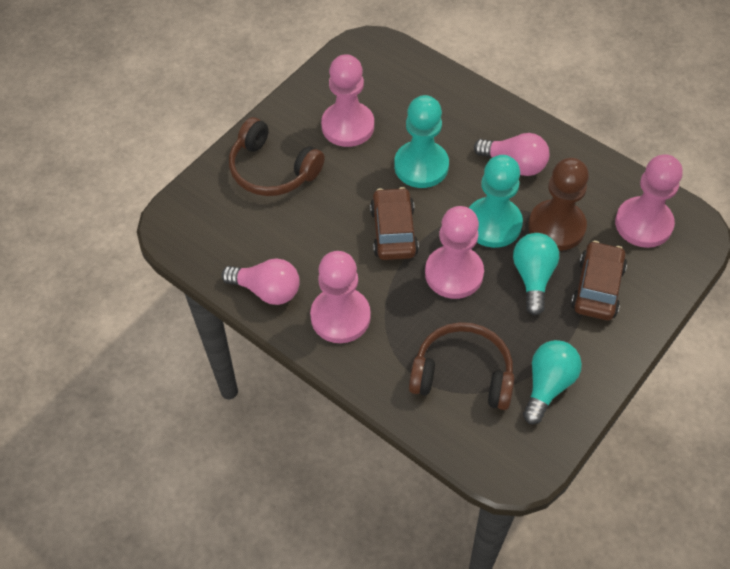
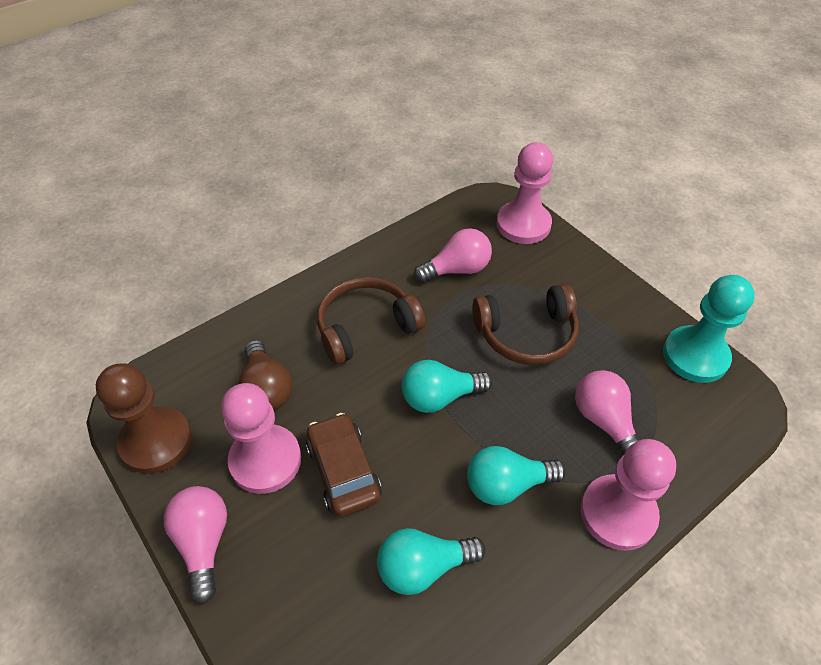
brown car: 2 -> 1
brown light bulb: 0 -> 1
pink light bulb: 2 -> 3
pink pawn: 4 -> 3
turquoise light bulb: 2 -> 3
turquoise pawn: 2 -> 1

